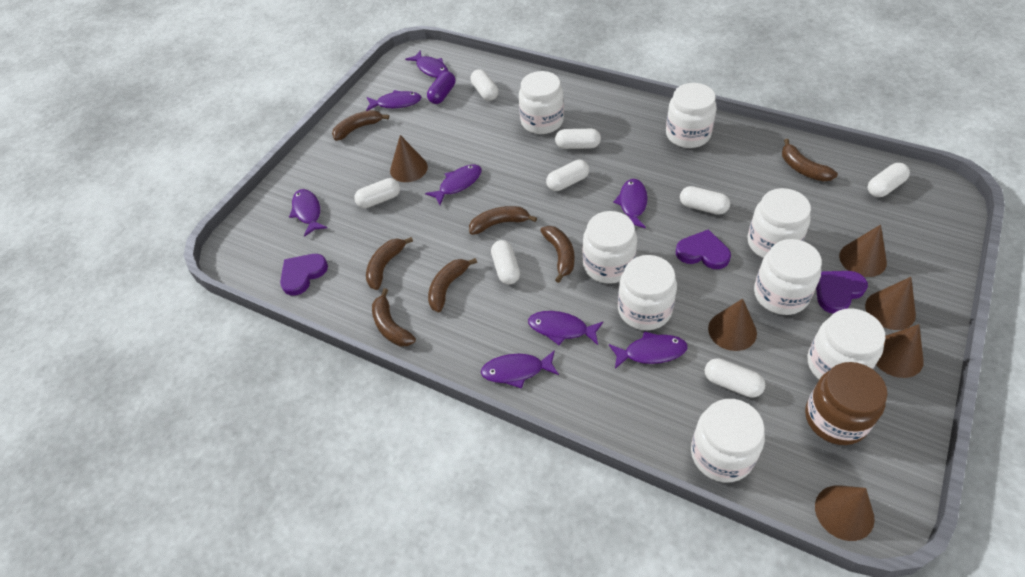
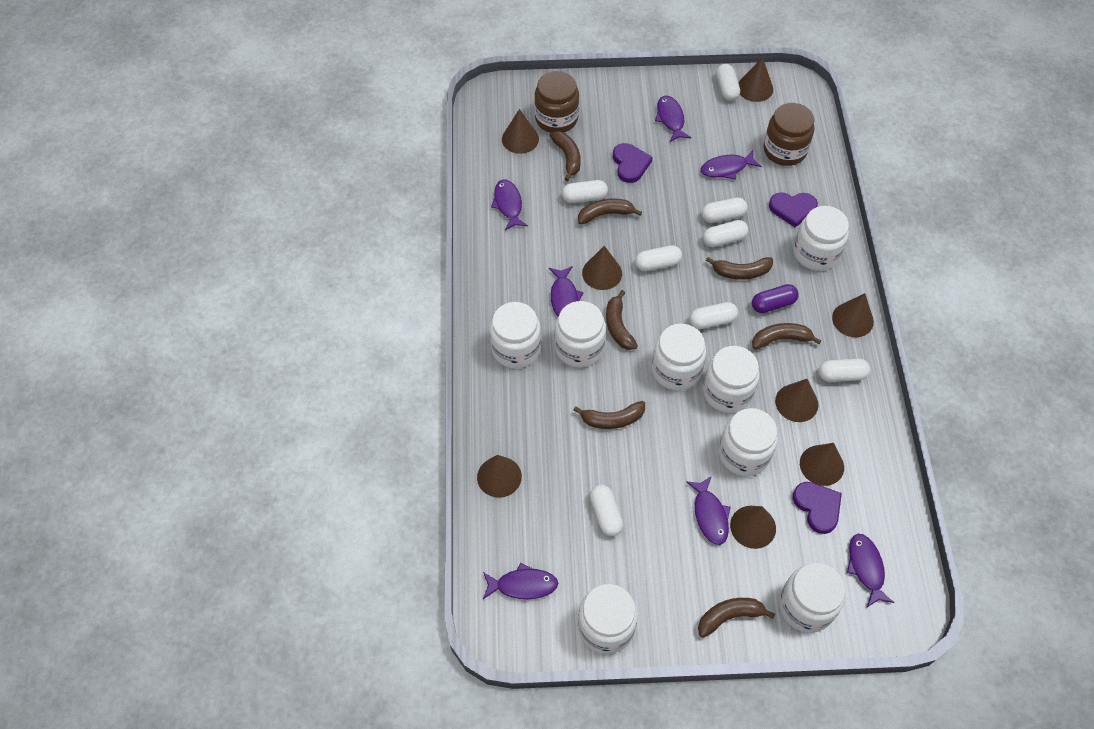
brown cone: 6 -> 8
brown jar: 1 -> 2
purple fish: 8 -> 7

